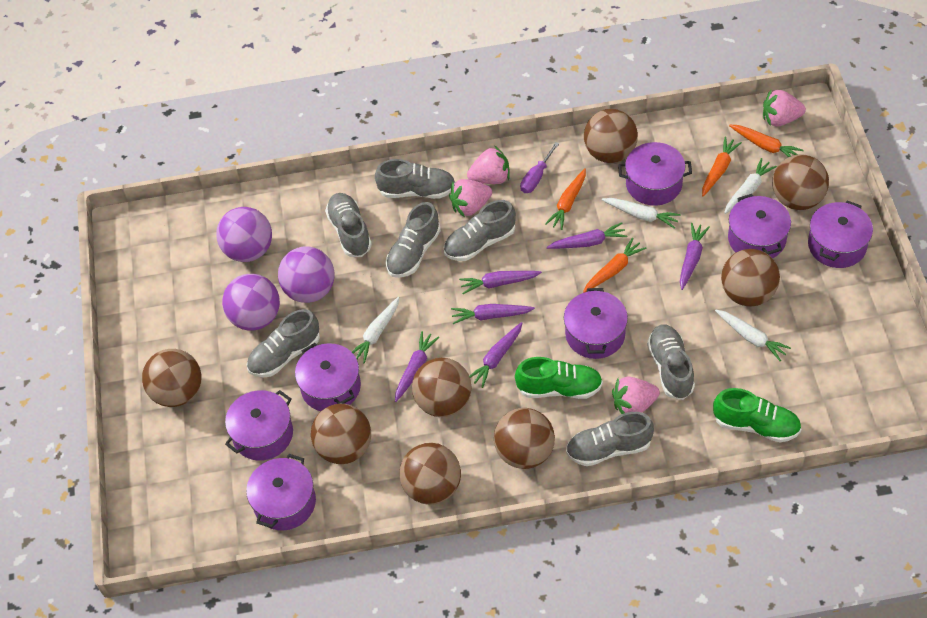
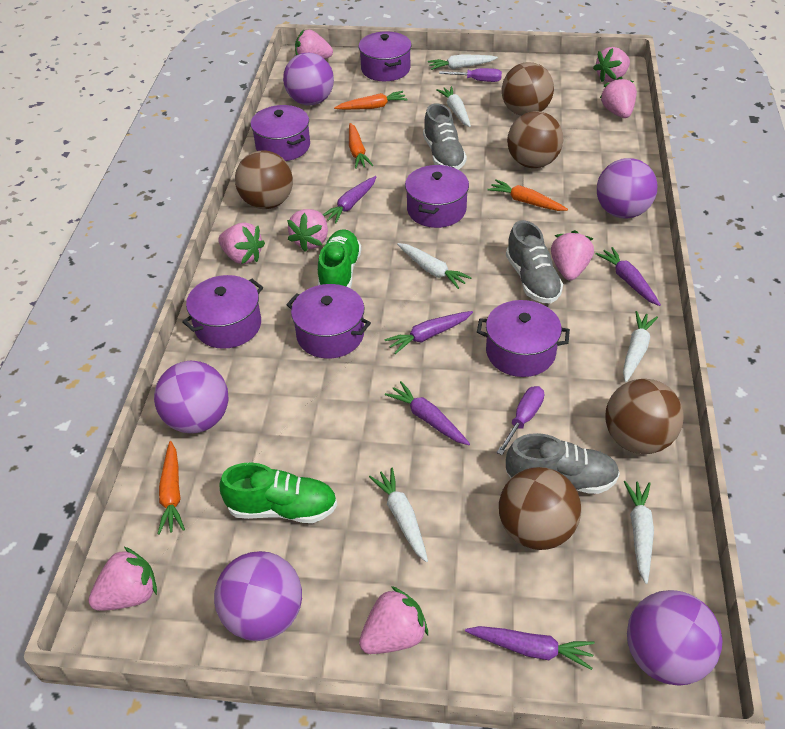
brown ball: 8 -> 5
grey shoe: 7 -> 3
pink strawberry: 4 -> 8
purple ball: 3 -> 5
purple carrot: 6 -> 5
purple pot: 7 -> 6
purple screwdriver: 1 -> 2
white carrot: 4 -> 6

